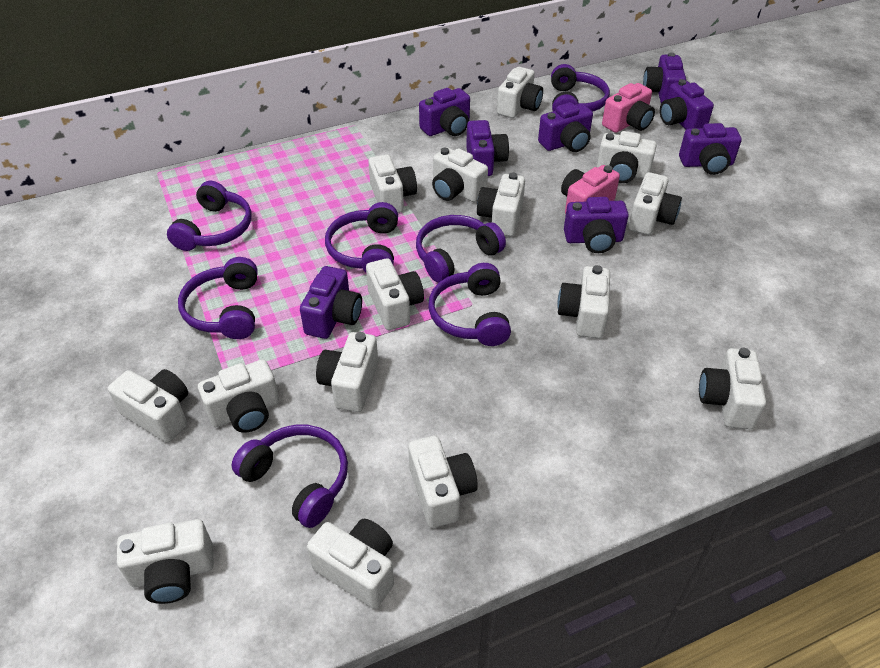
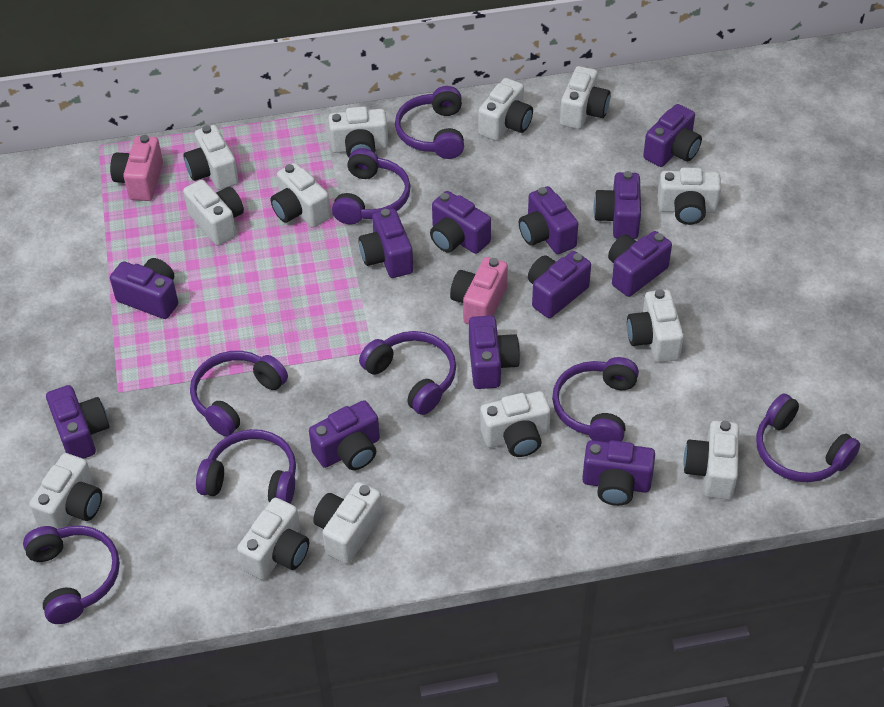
purple camera: 8 -> 12
purple headphones: 7 -> 8
white camera: 15 -> 13

